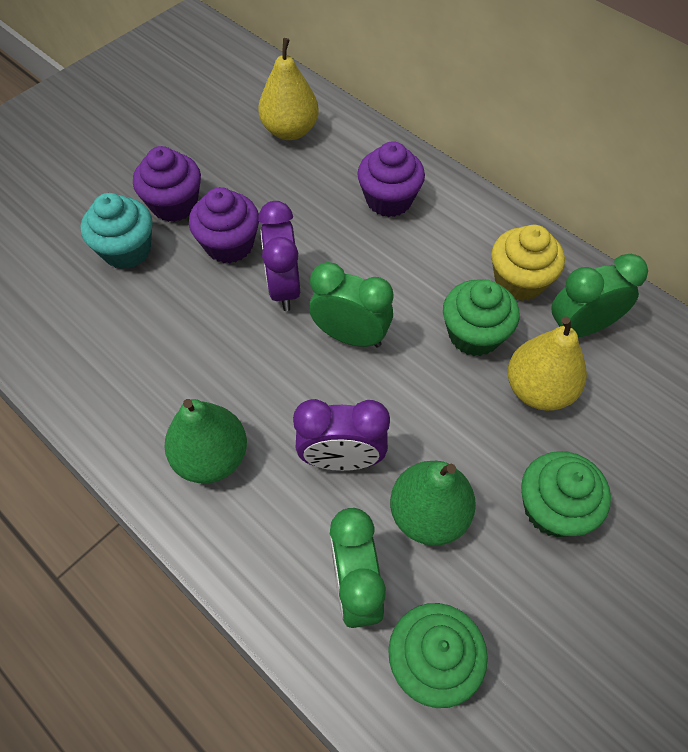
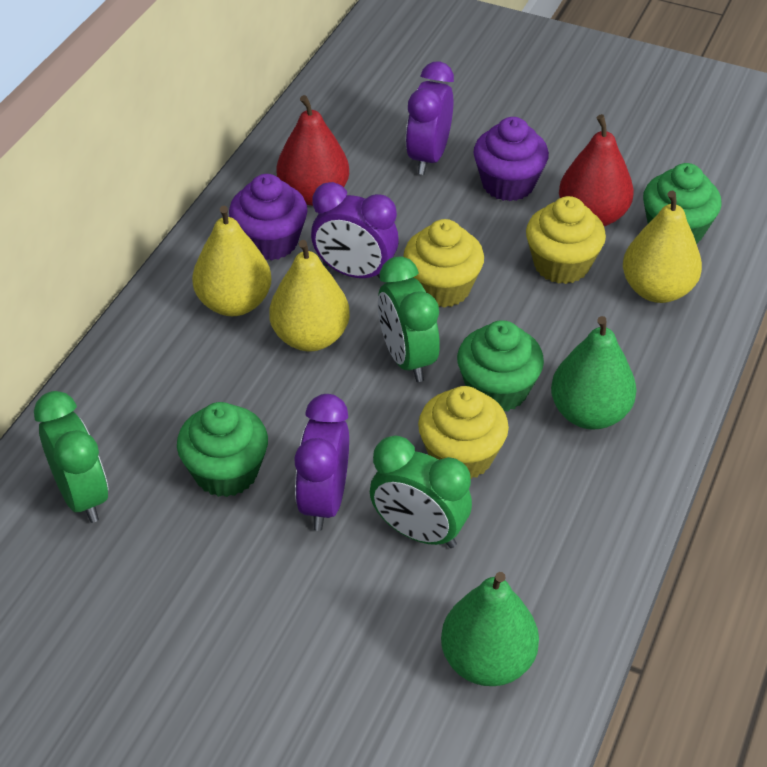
purple clock: 2 -> 3
purple cupcake: 3 -> 2
red pear: 0 -> 2
turquoise cupcake: 1 -> 0
yellow cupcake: 1 -> 3
yellow pear: 2 -> 3

